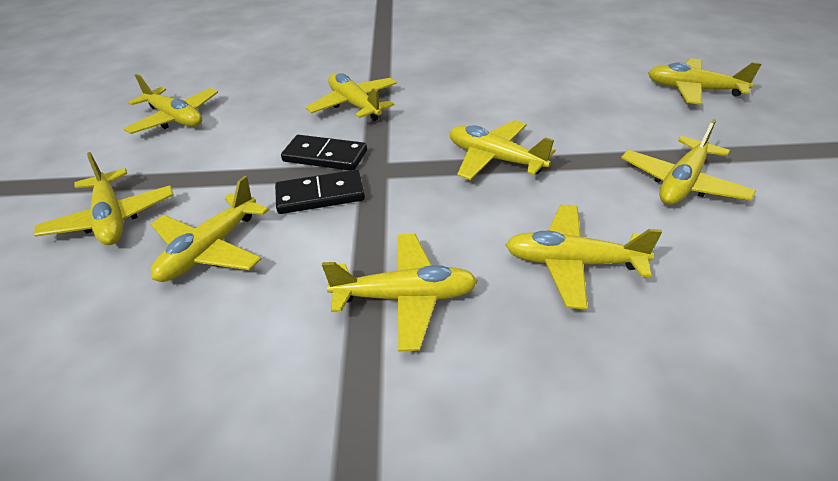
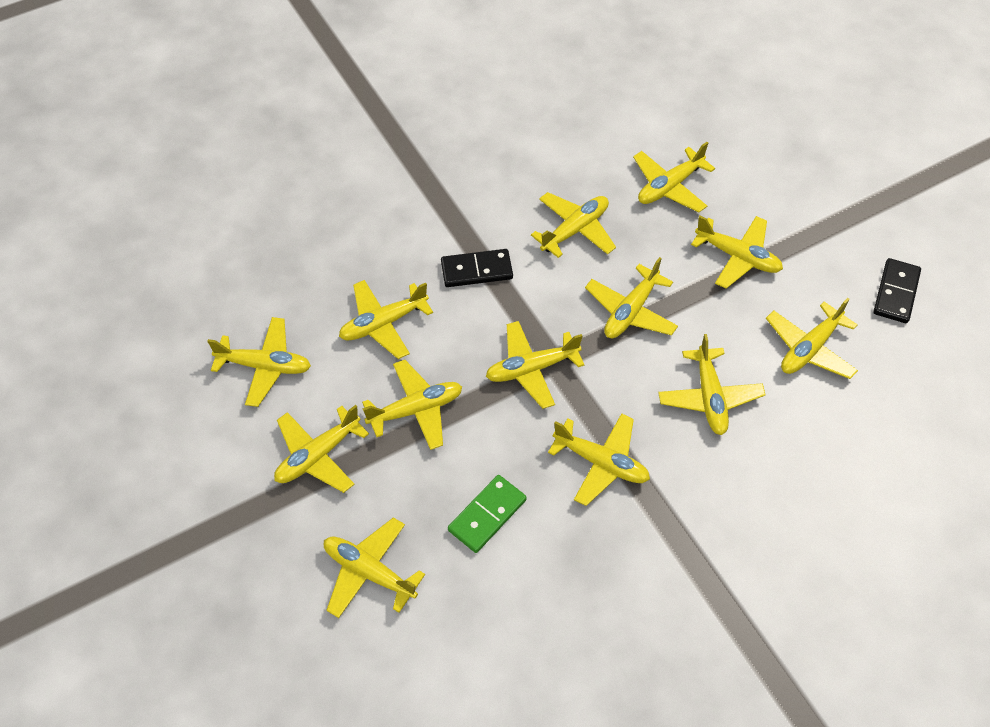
green domino: 0 -> 1
yellow plane: 9 -> 13

